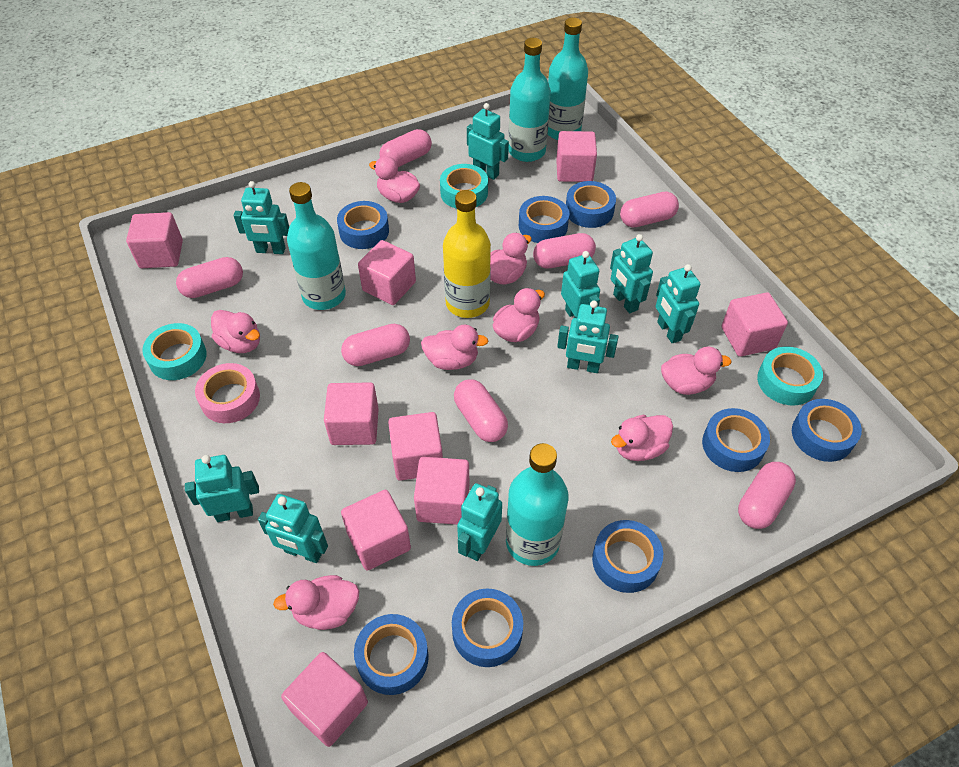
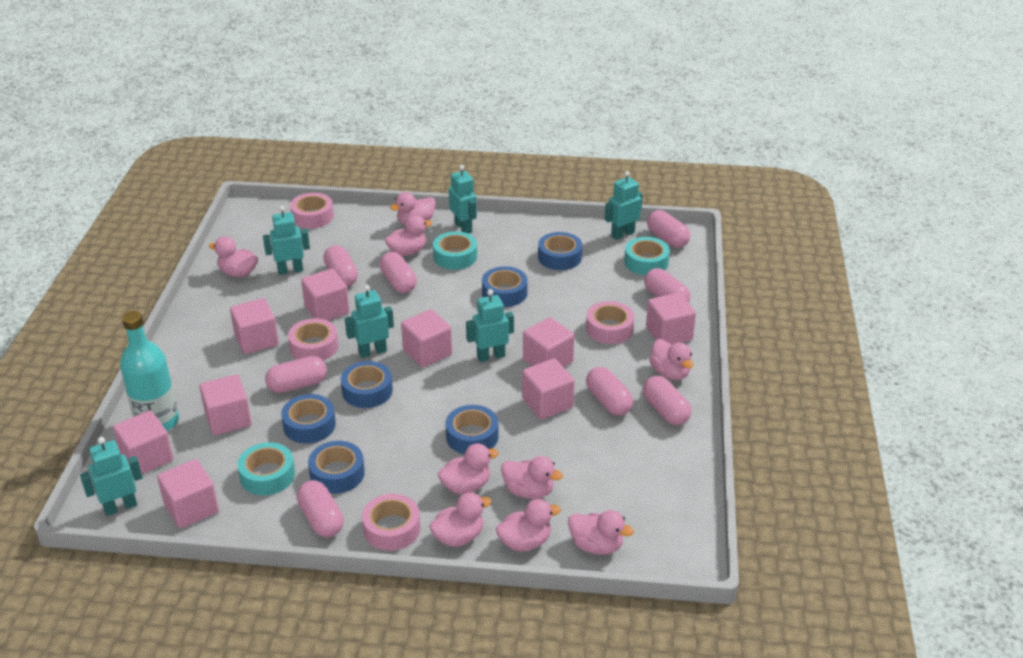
blue tape: 8 -> 6
pink capsule: 7 -> 8
pink duck: 8 -> 9
pink tape: 1 -> 4
turquoise bottle: 4 -> 1
turquoise robot: 9 -> 6
yellow bottle: 1 -> 0

